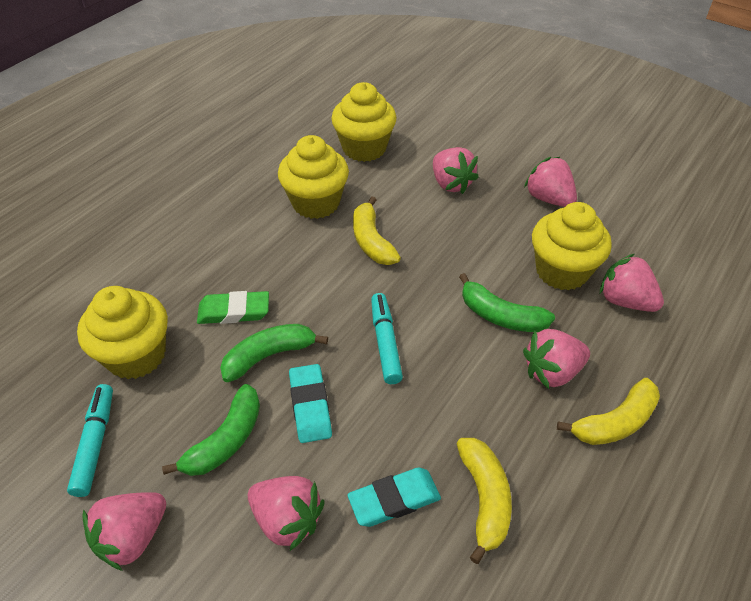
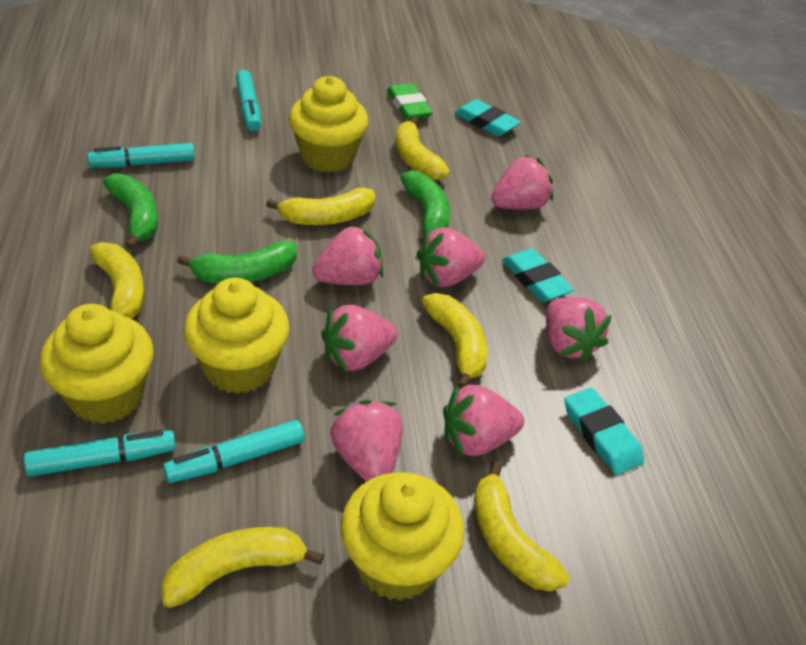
pink strawberry: 6 -> 7
turquoise eraser: 2 -> 3
turquoise marker: 2 -> 4
yellow banana: 3 -> 6

